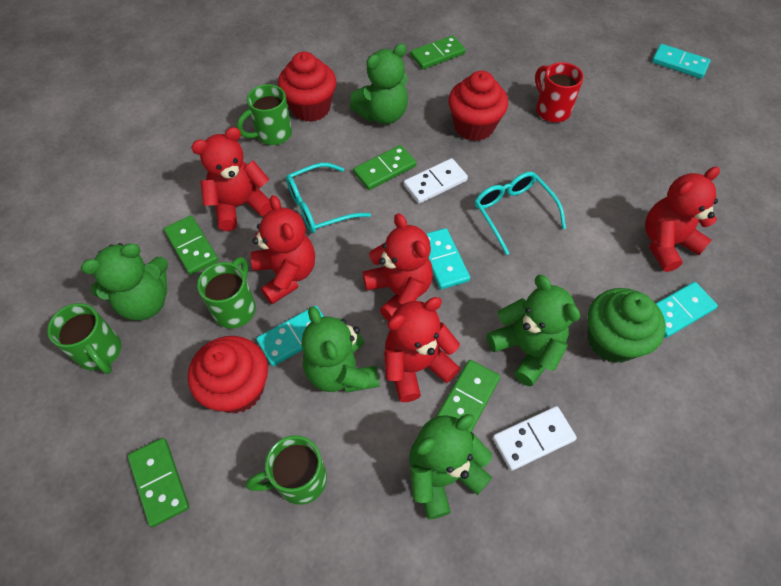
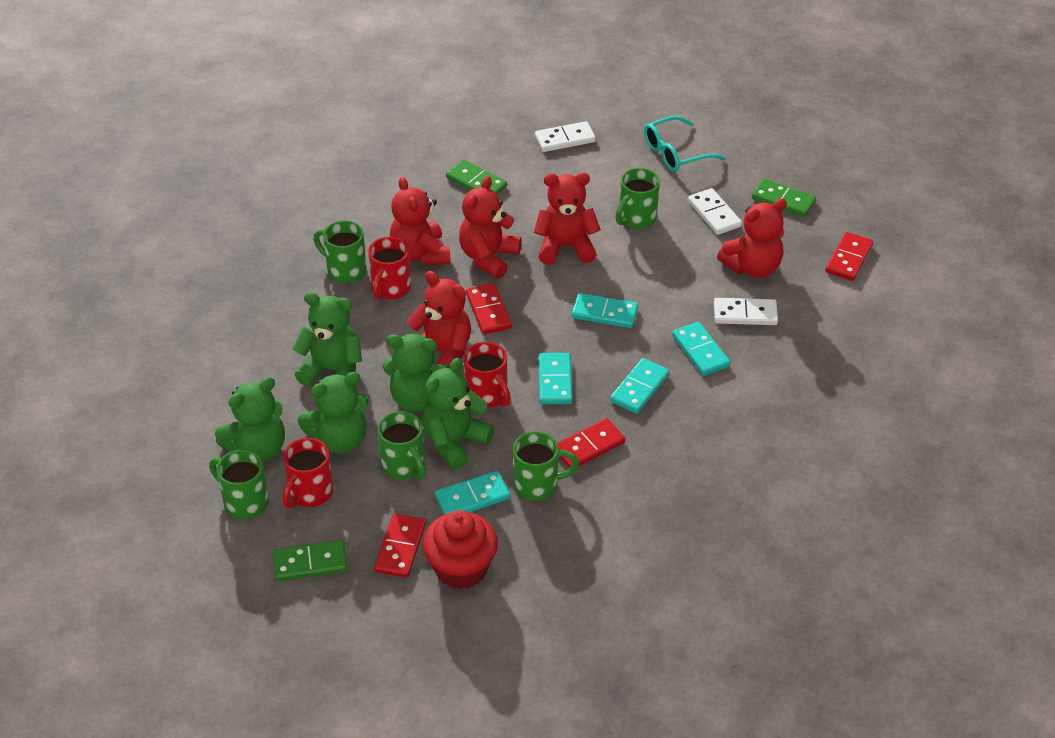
green cupcake: 1 -> 0
green domino: 5 -> 3
green mug: 4 -> 5
red cupcake: 3 -> 1
red domino: 0 -> 4
red mug: 1 -> 3
turquoise domino: 4 -> 5
turquoise glasses: 2 -> 1
white domino: 2 -> 3

